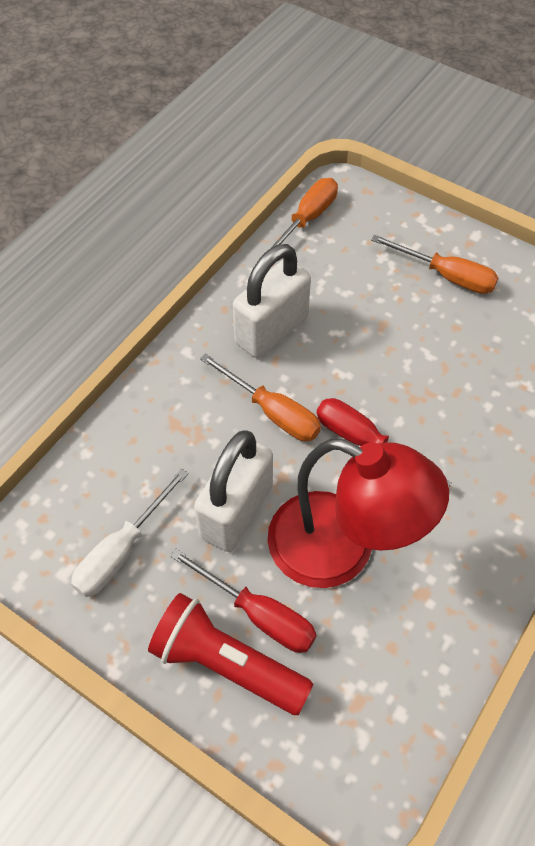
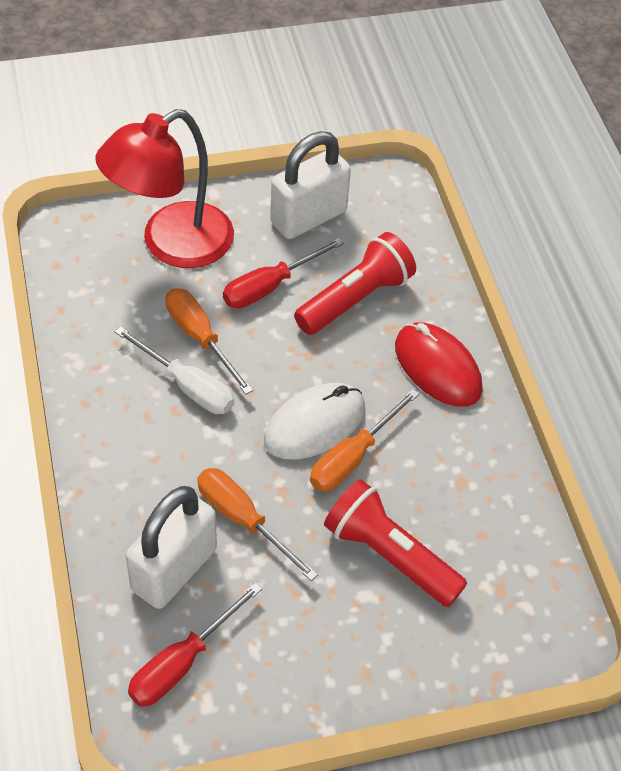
red flashlight: 1 -> 2
red mouse: 0 -> 1
white mouse: 0 -> 1

